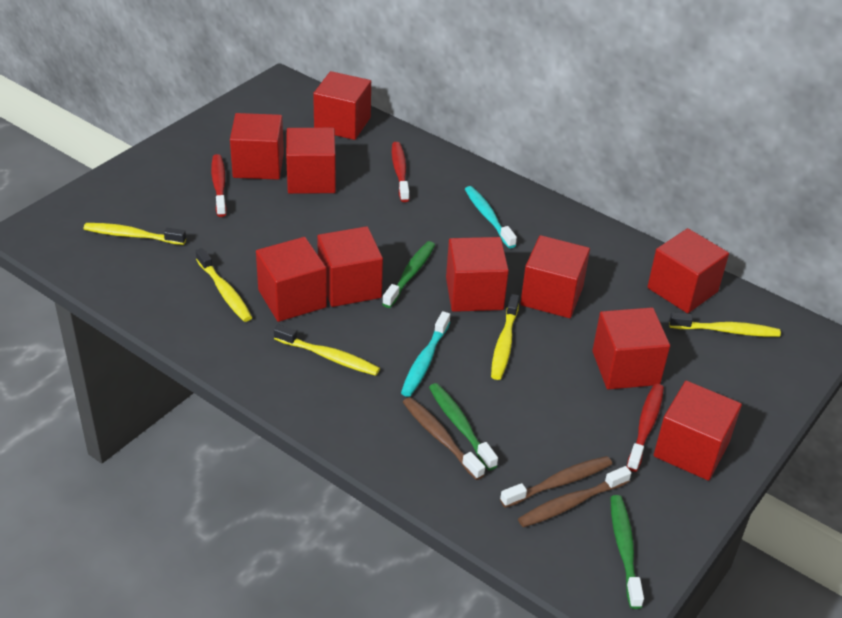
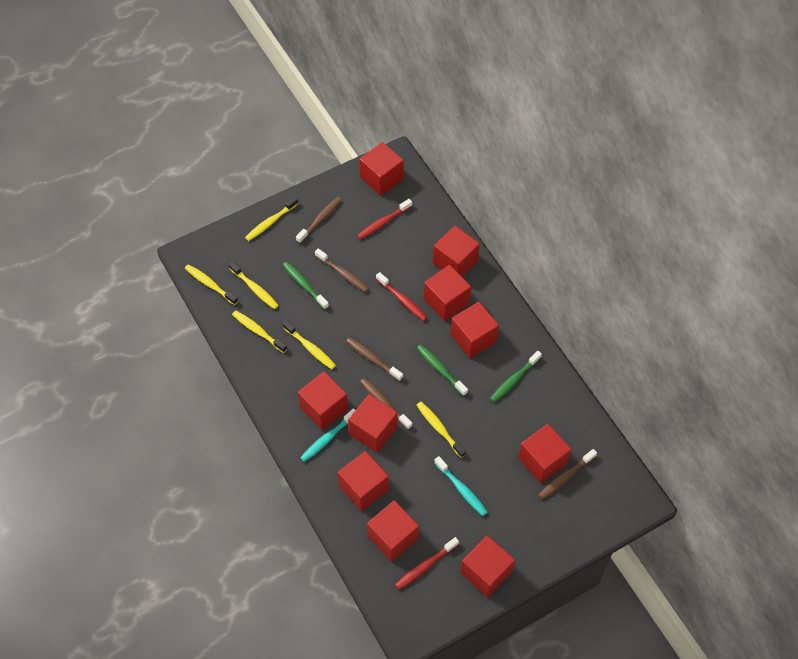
brown toothbrush: 3 -> 5
yellow toothbrush: 5 -> 6

